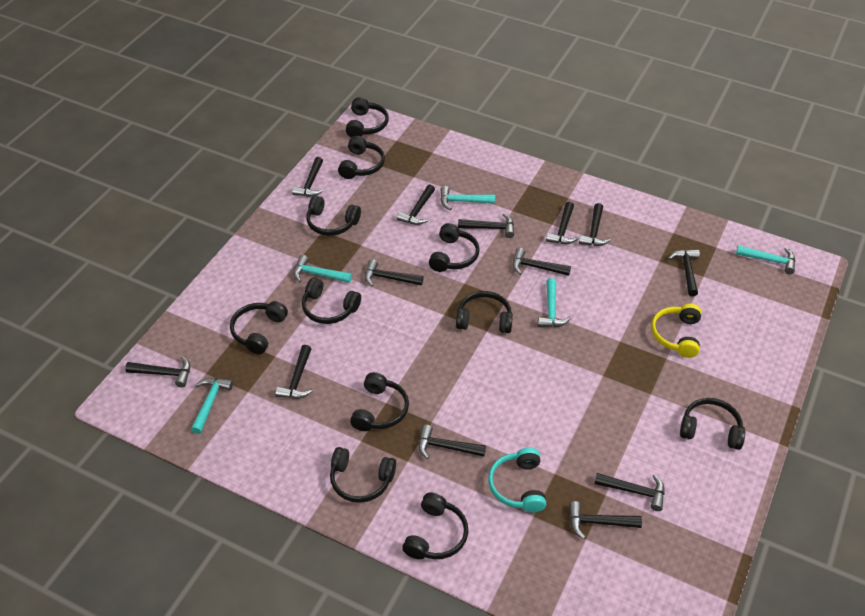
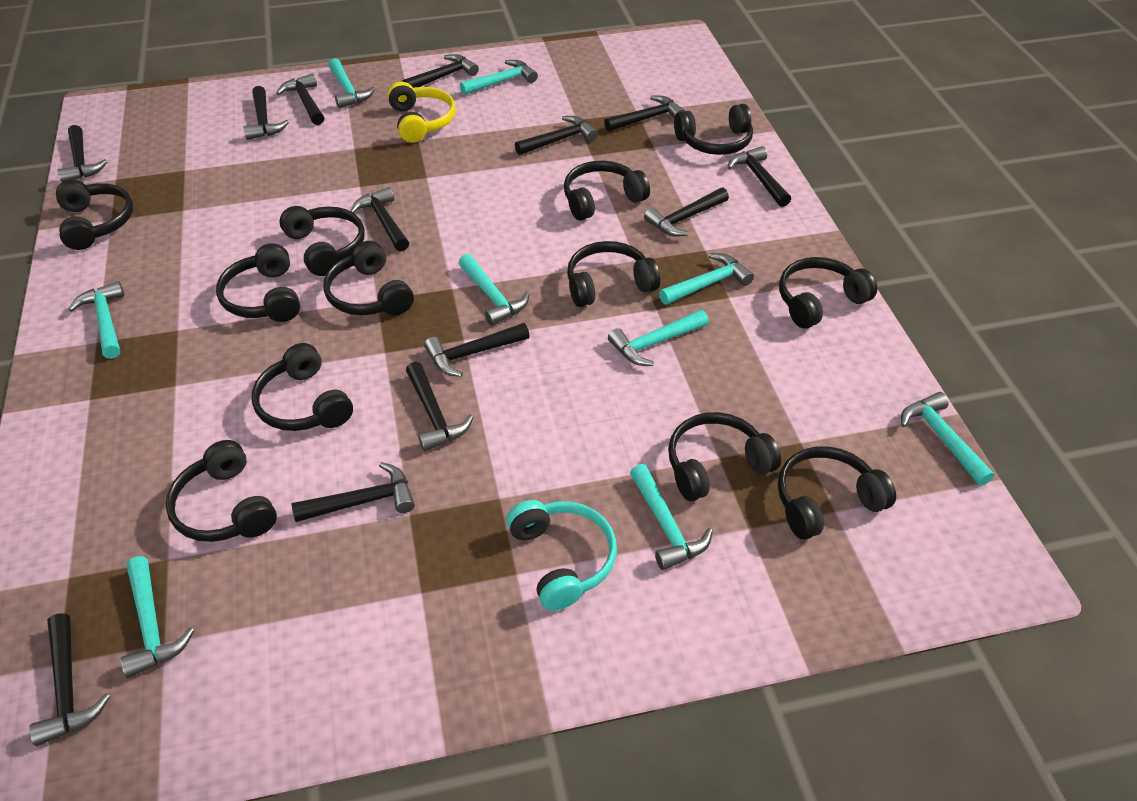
black headphones: 11 -> 12
turquoise hammer: 5 -> 9

